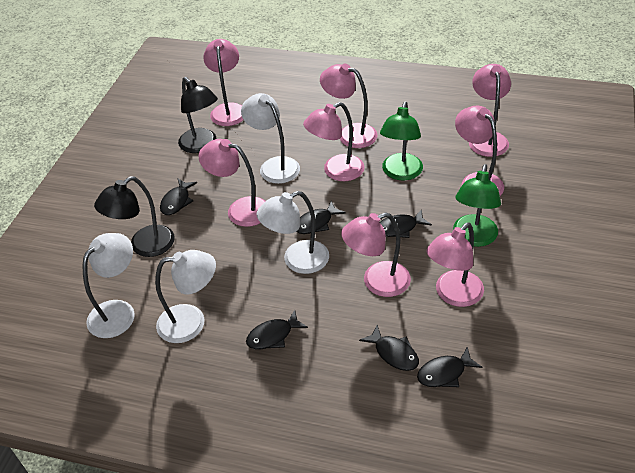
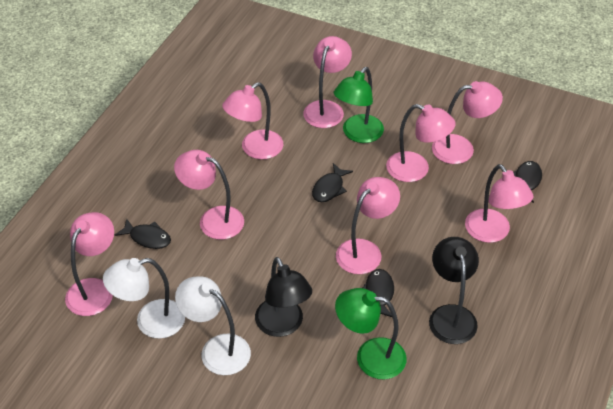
black fish: 6 -> 4
white lamp: 4 -> 2

